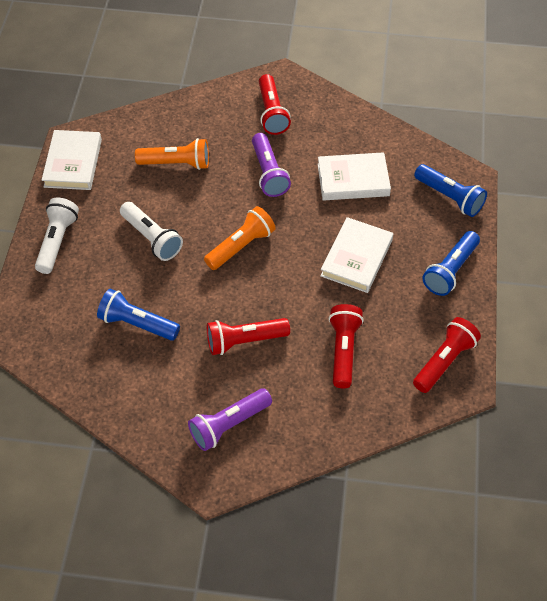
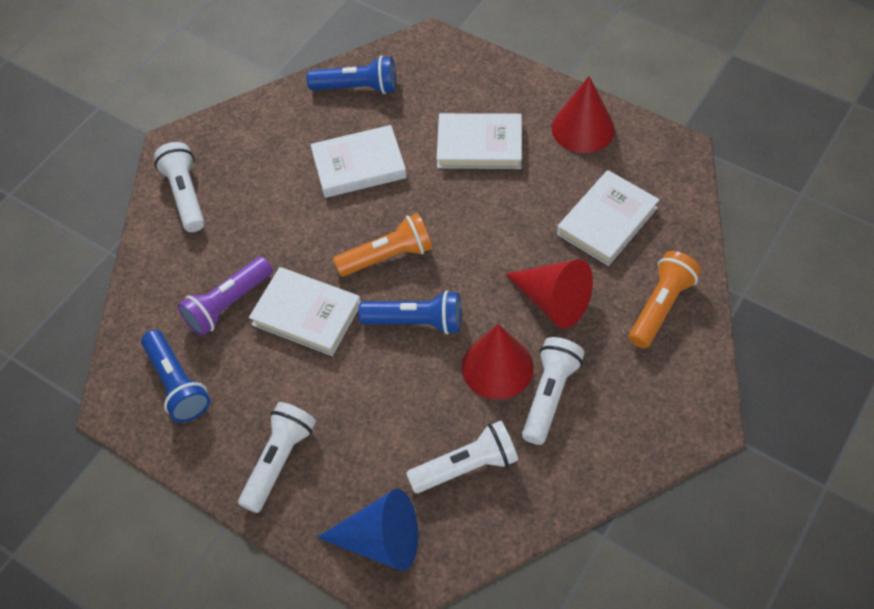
blue cone: 0 -> 1
purple flashlight: 2 -> 1
red cone: 0 -> 3
red flashlight: 4 -> 0
white book: 3 -> 4
white flashlight: 2 -> 4

